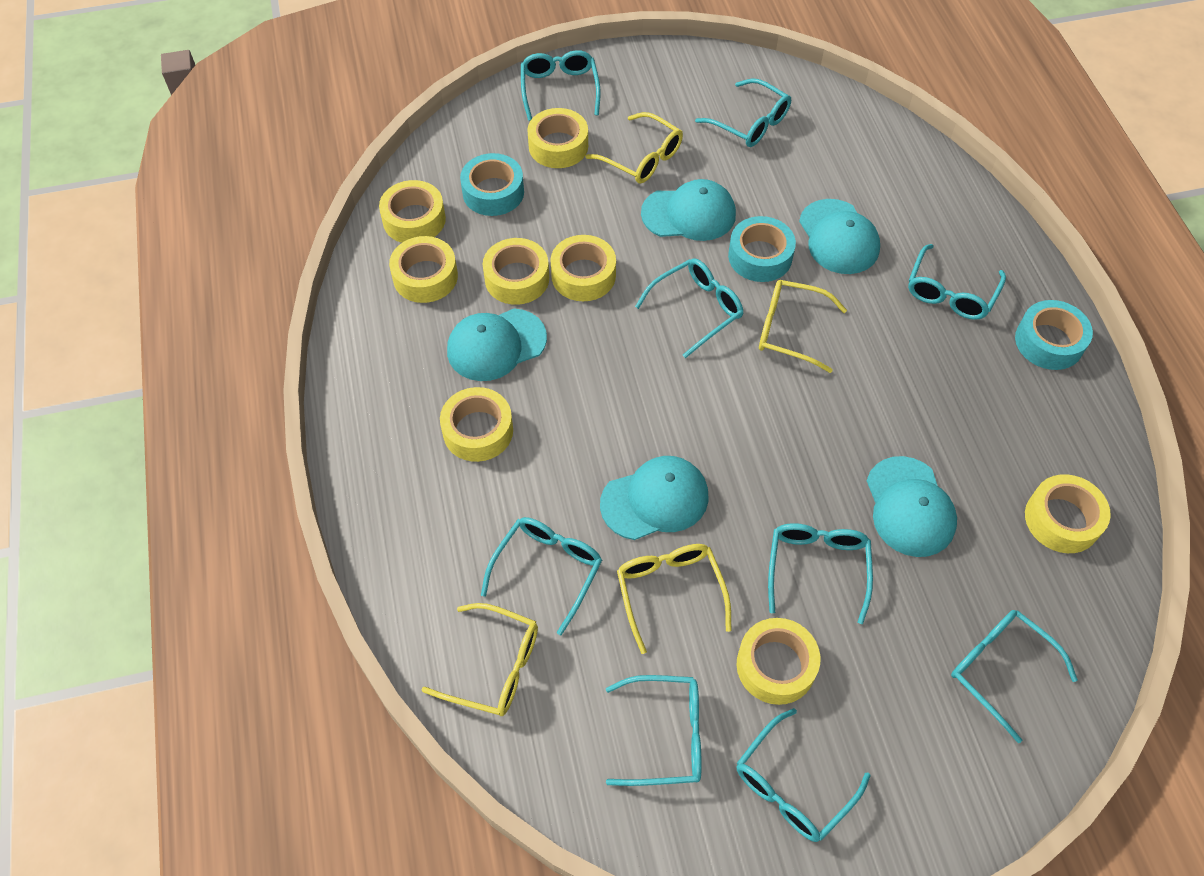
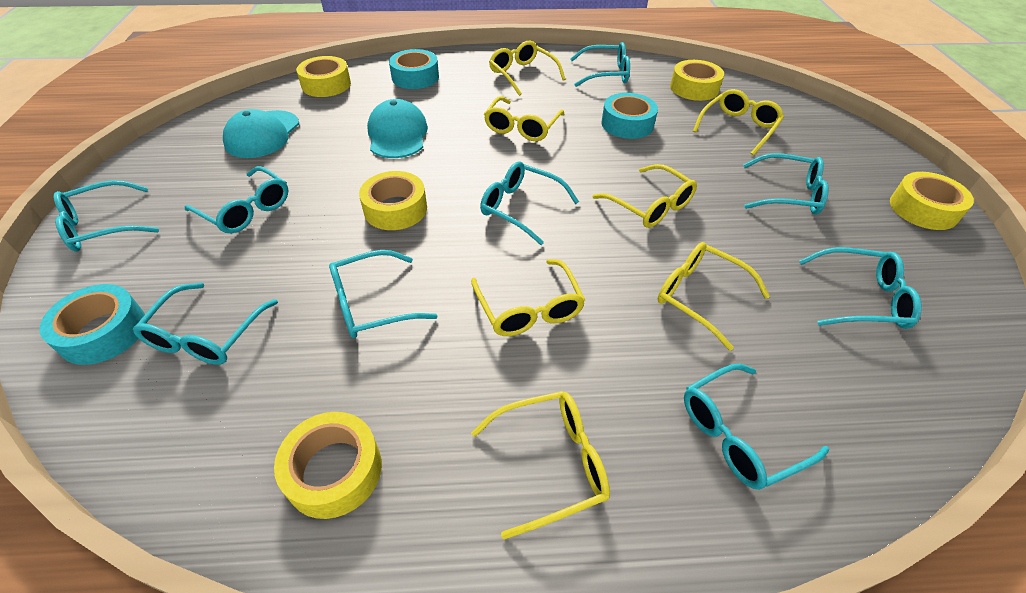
turquoise cap: 5 -> 2
yellow glasses: 4 -> 7
yellow tape: 8 -> 5

